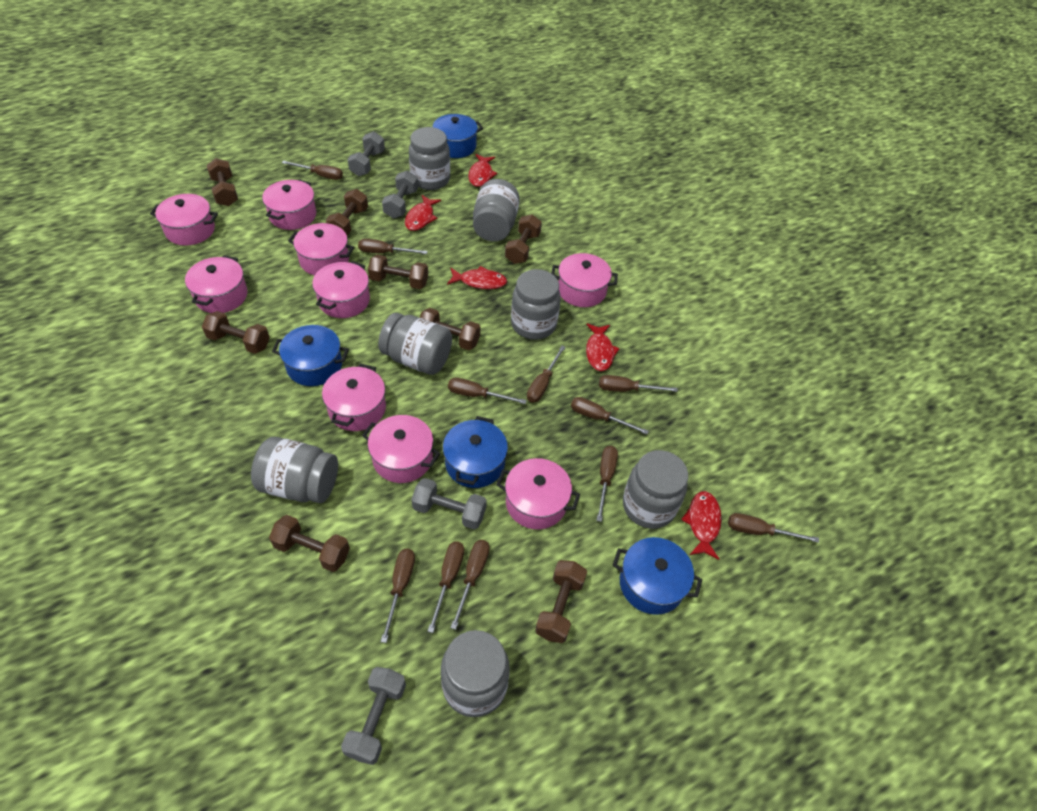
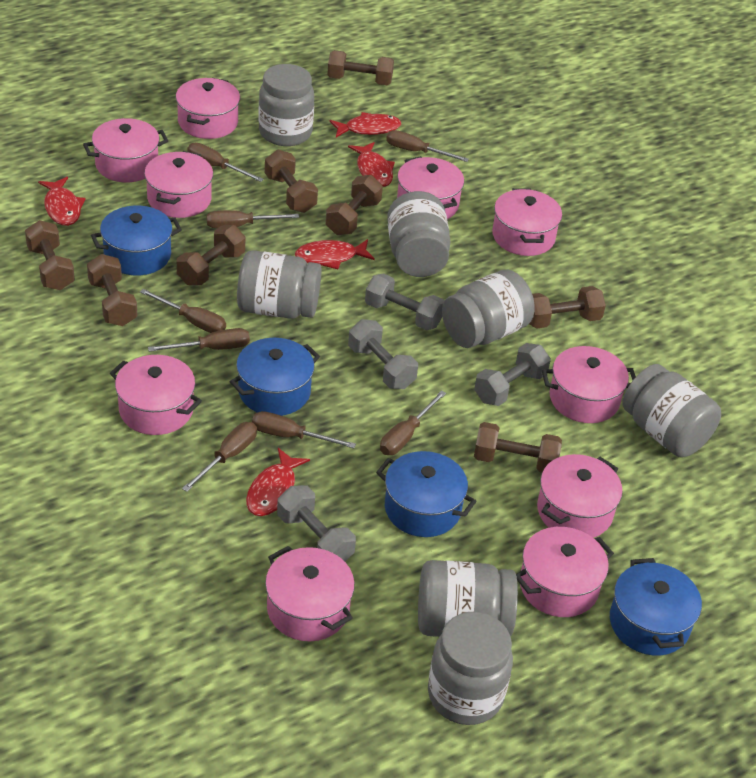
brown screwdriver: 11 -> 8
pink pot: 9 -> 10

